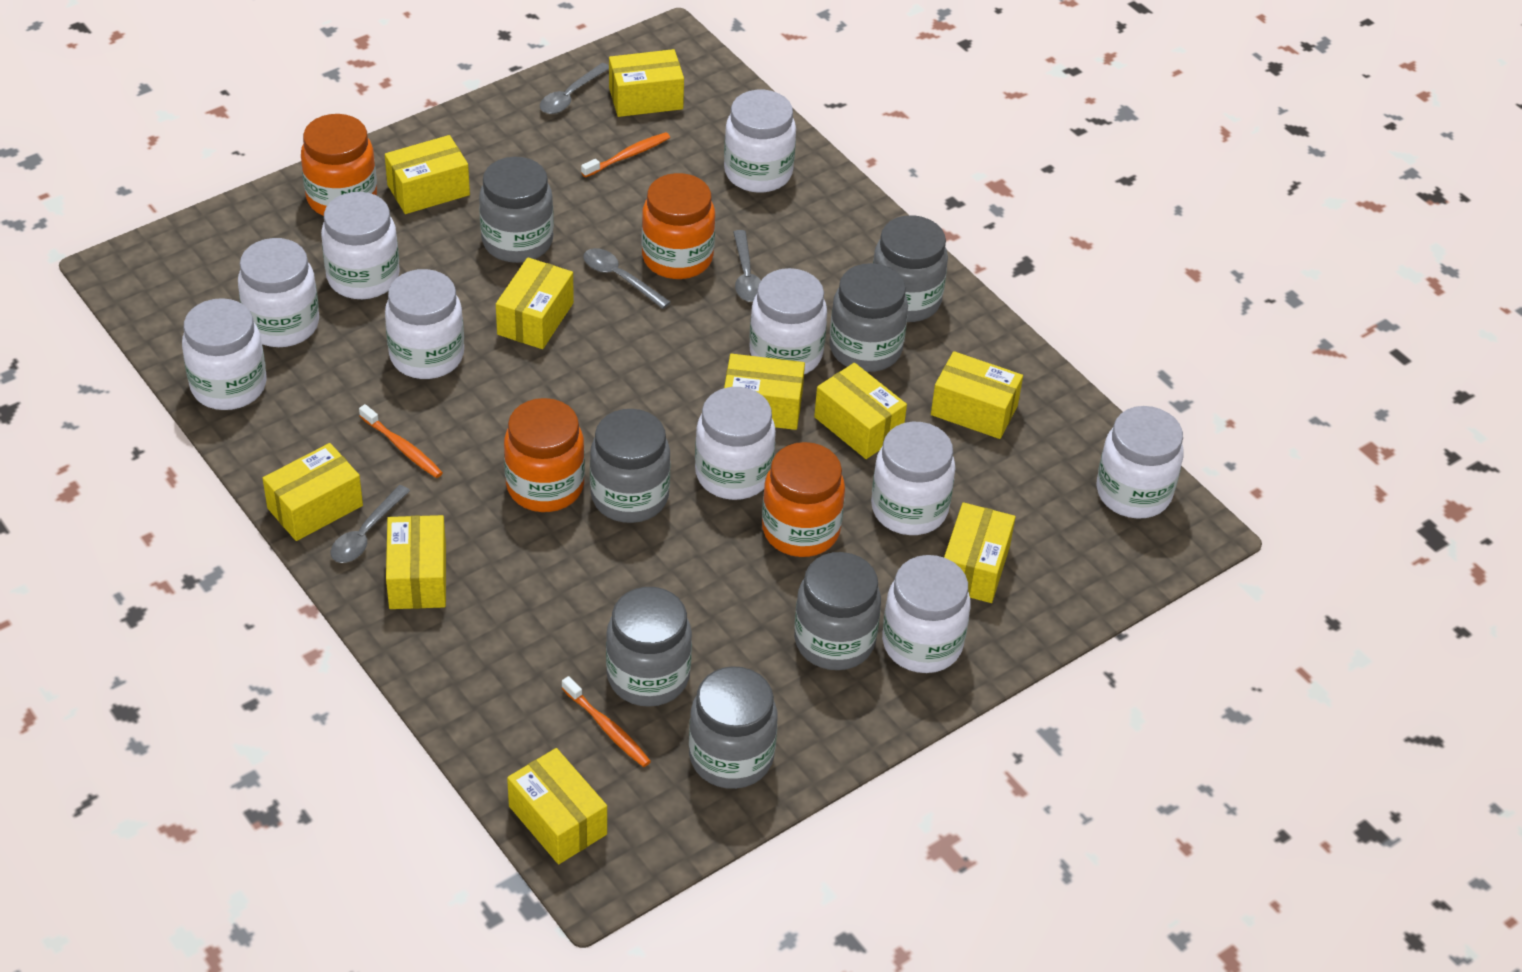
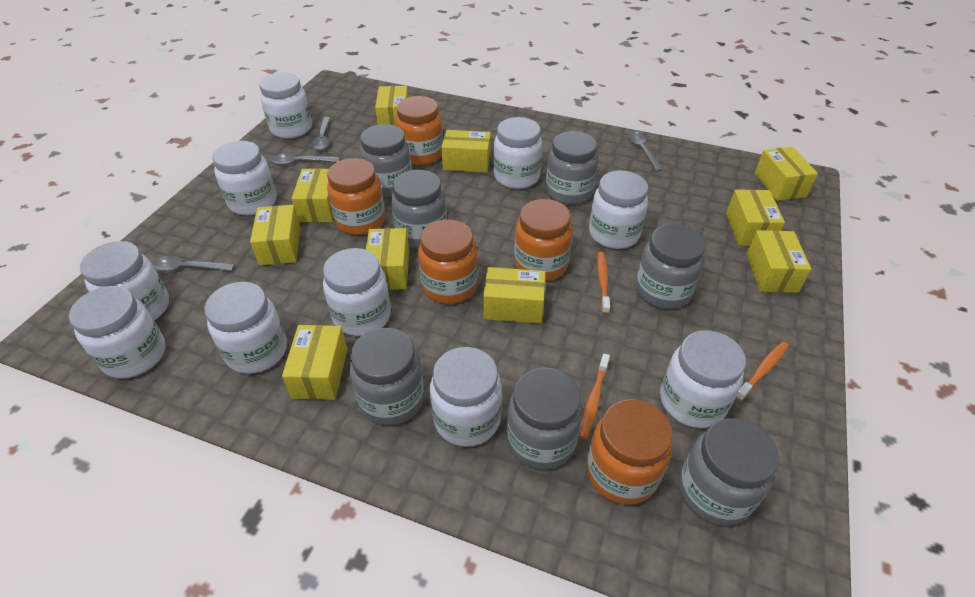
orange jar: 4 -> 5

